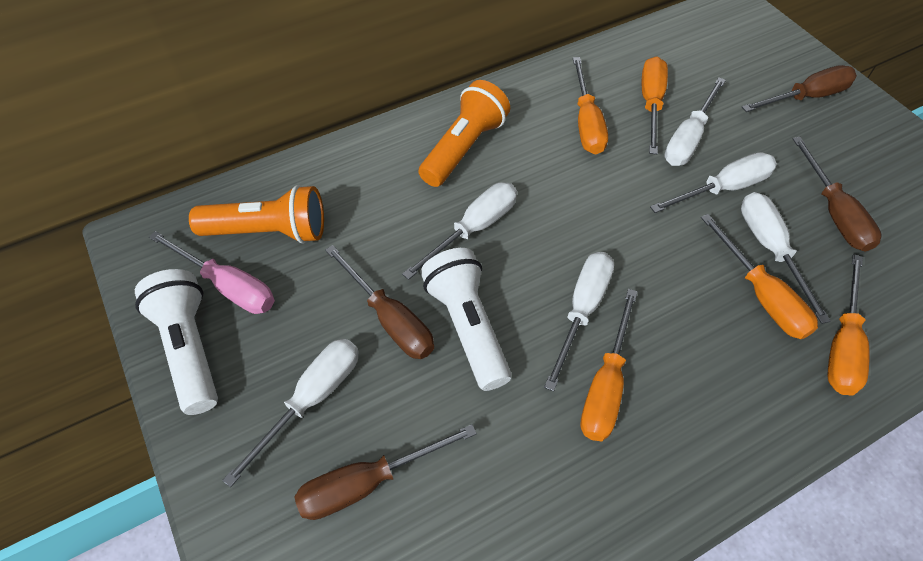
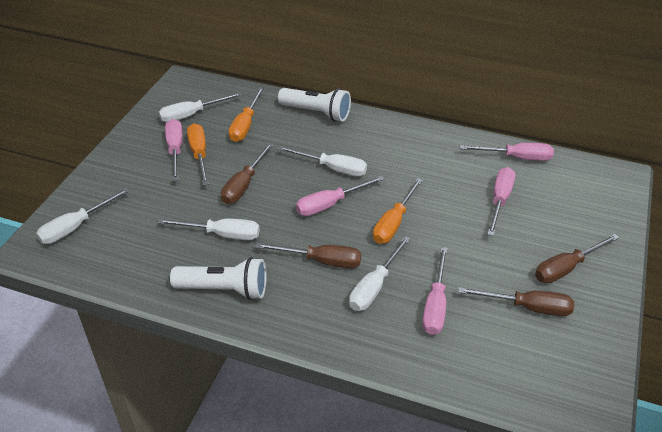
orange flashlight: 2 -> 0
orange screwdriver: 5 -> 3
pink screwdriver: 1 -> 5
white screwdriver: 6 -> 5

